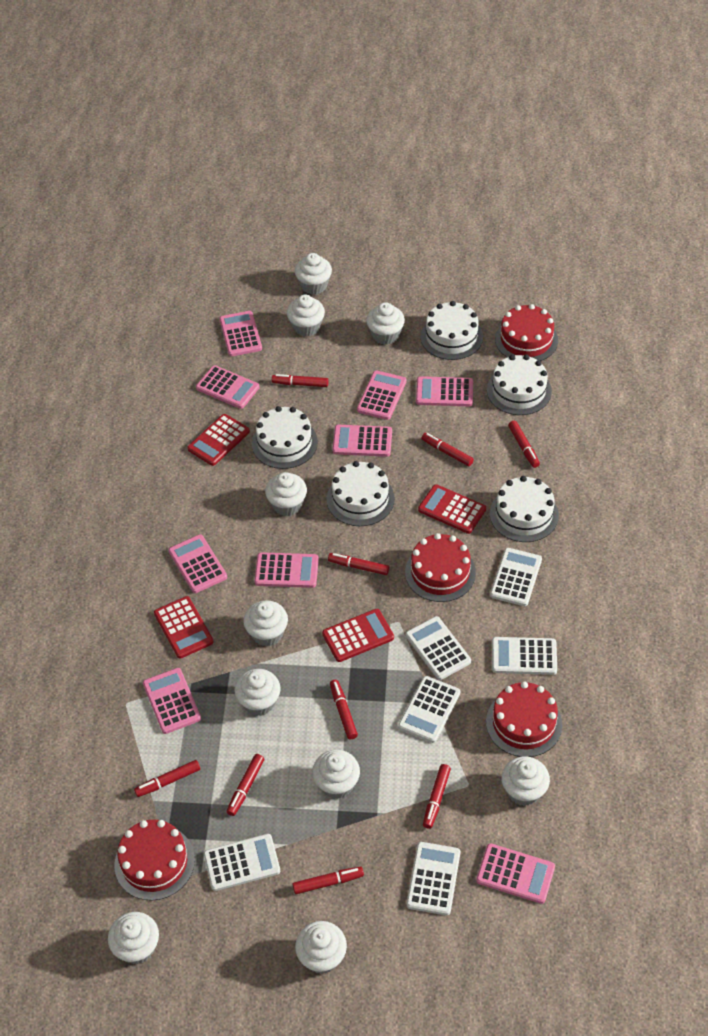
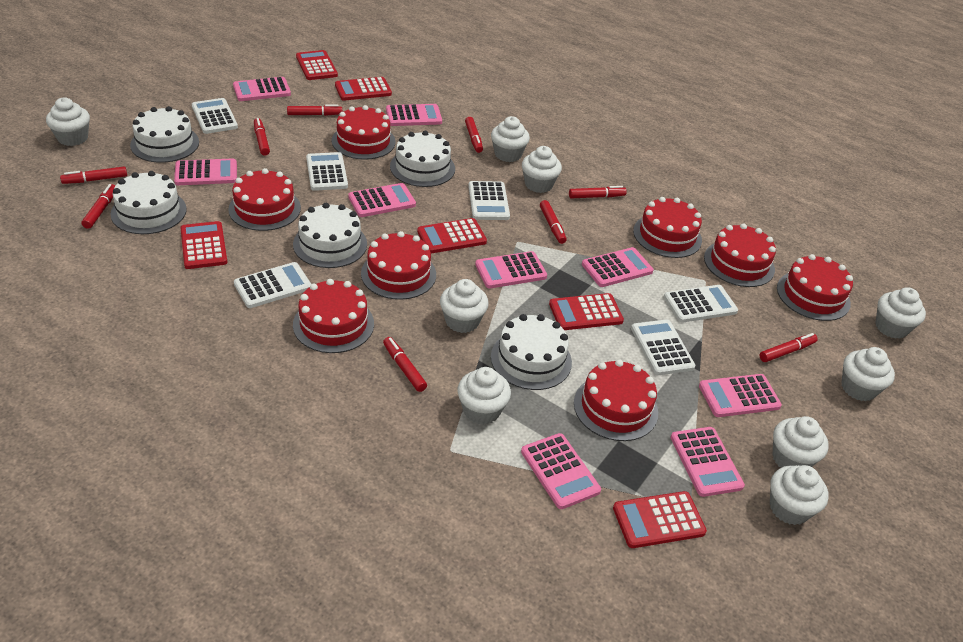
red cake: 4 -> 8
red calculator: 4 -> 6
white cupcake: 10 -> 9

